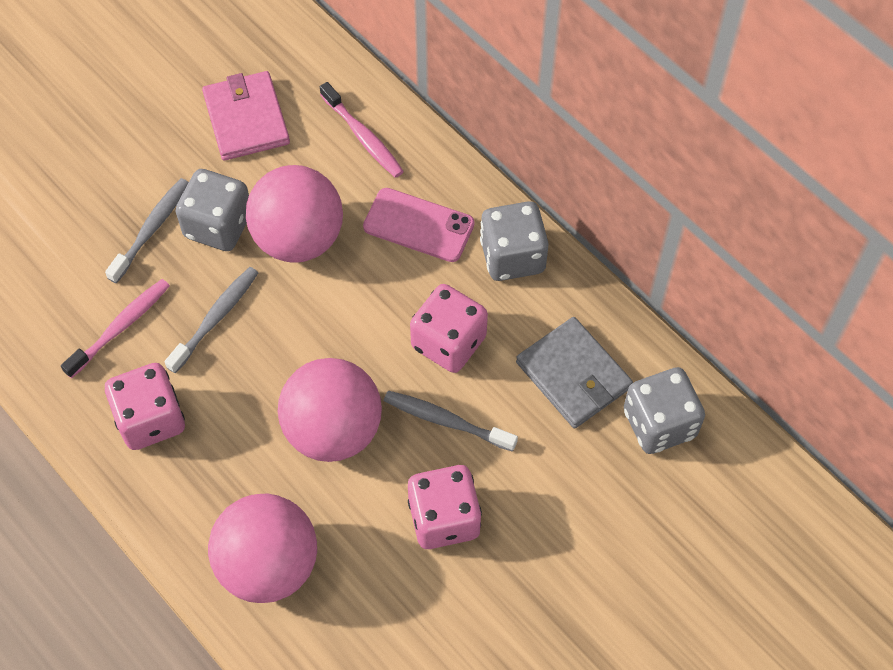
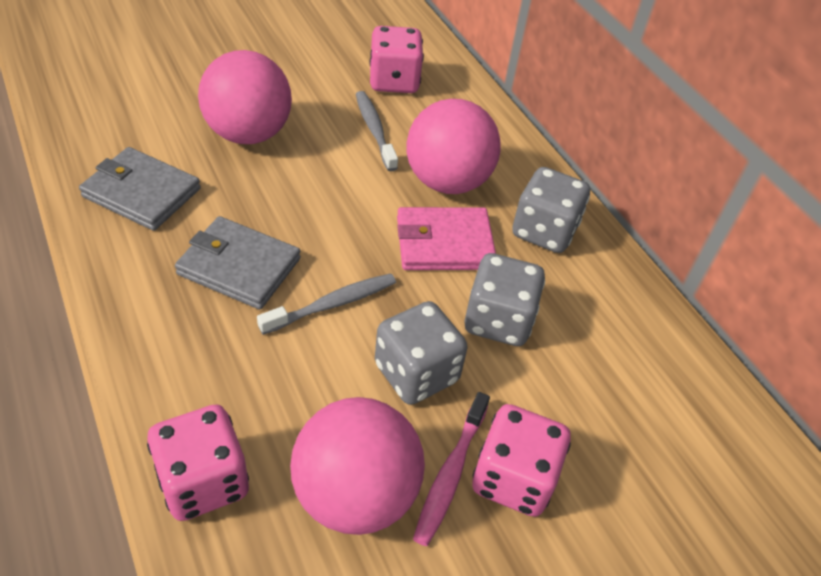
grey toothbrush: 3 -> 2
grey wallet: 1 -> 2
pink phone: 1 -> 0
pink toothbrush: 2 -> 1

